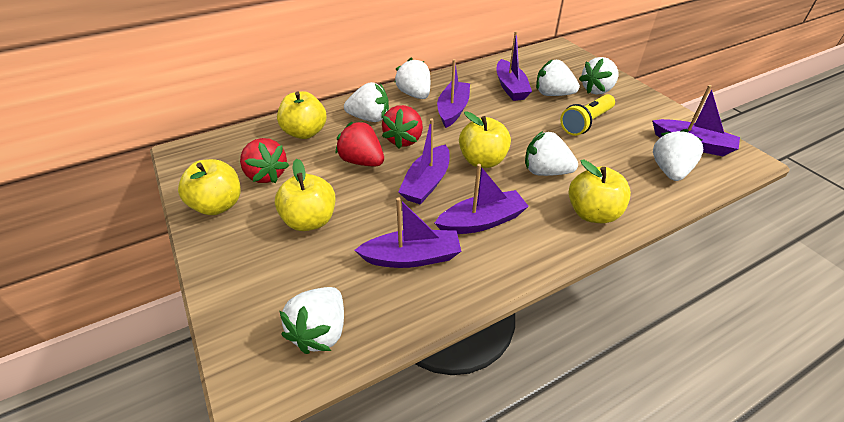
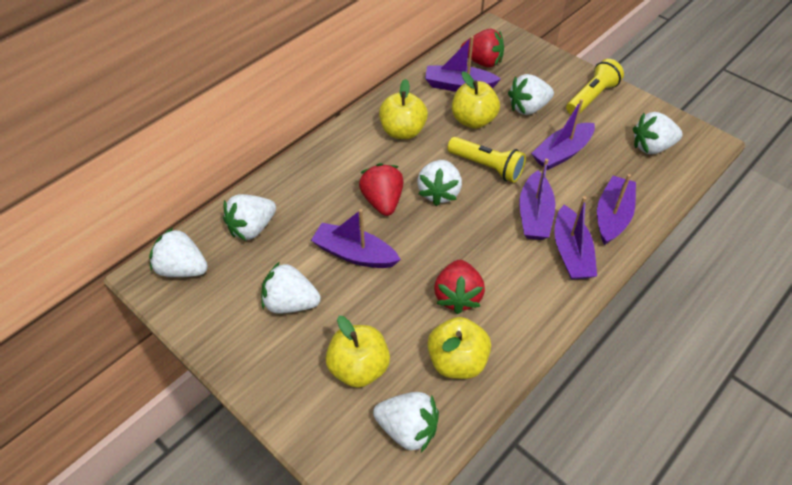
yellow apple: 5 -> 4
yellow flashlight: 1 -> 2

